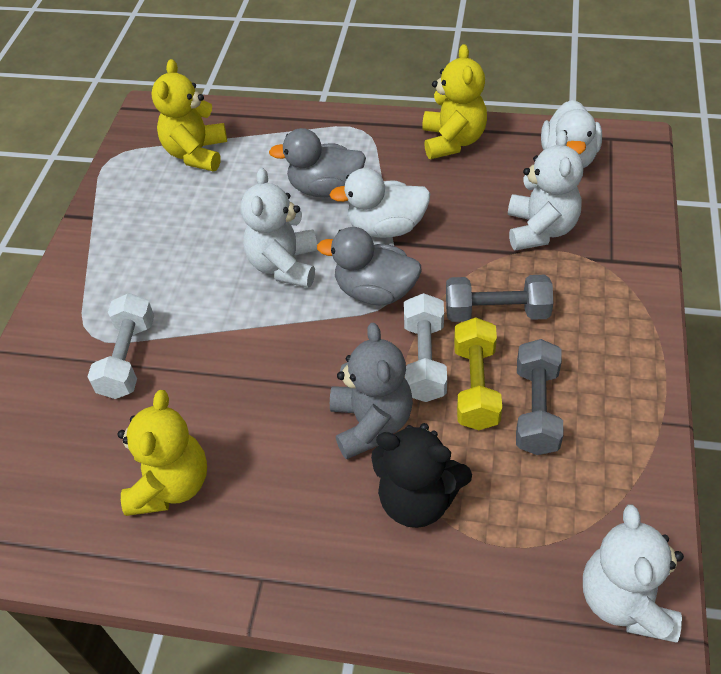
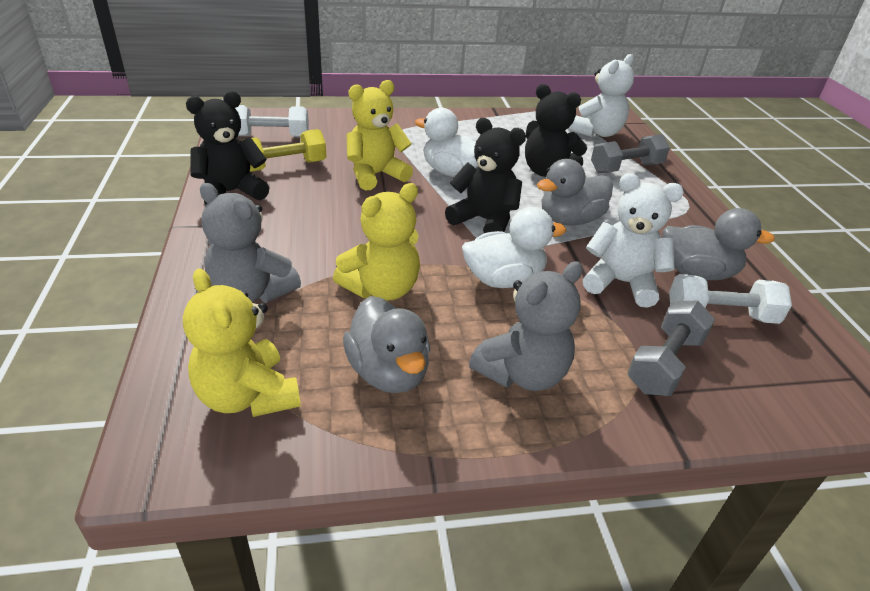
black teddy bear: 1 -> 3
grey duck: 2 -> 3
grey teddy bear: 1 -> 2
white teddy bear: 3 -> 2

